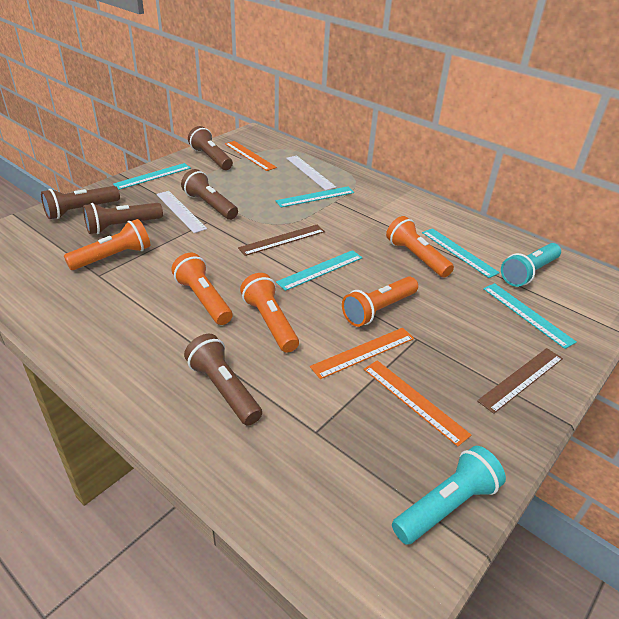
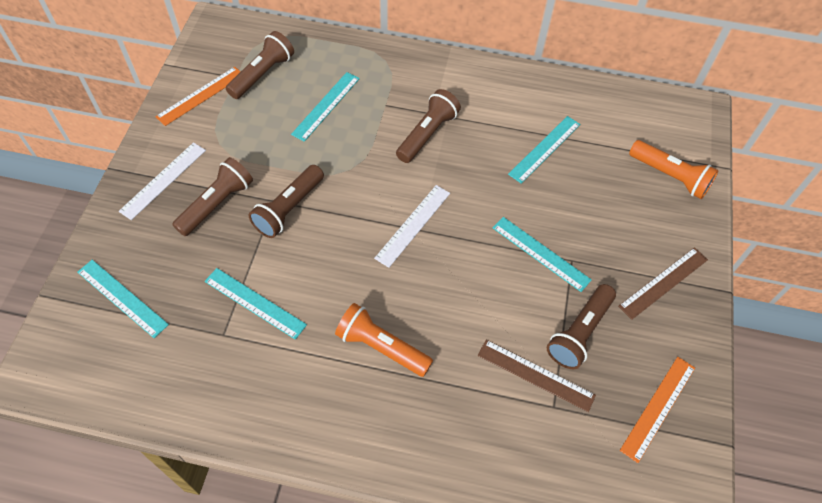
orange flashlight: 5 -> 2
orange ruler: 3 -> 2
turquoise flashlight: 2 -> 0

